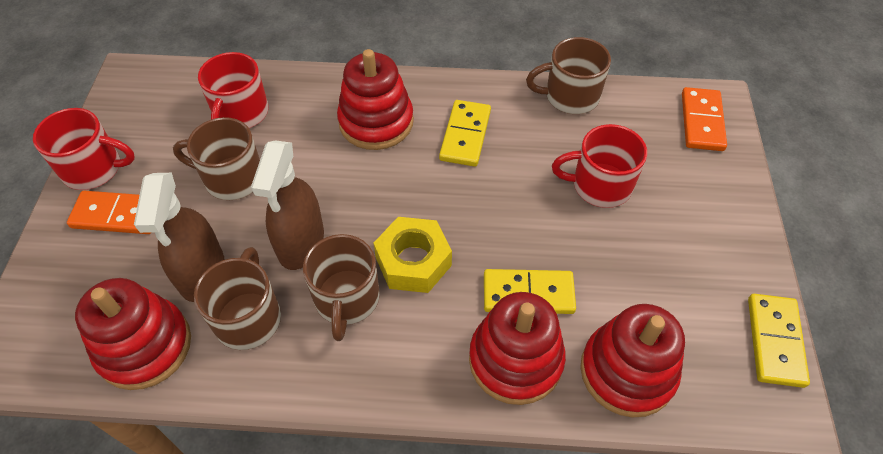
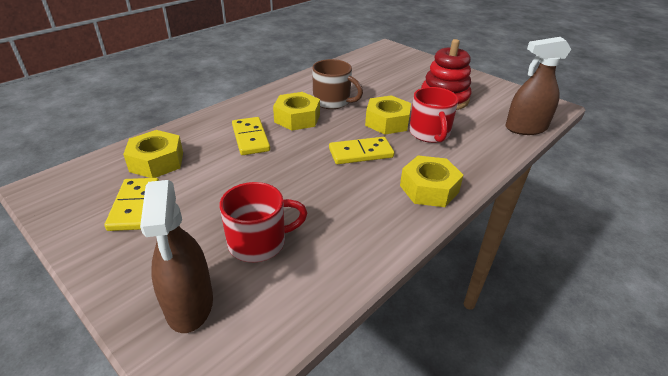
brown mug: 4 -> 1
orange domino: 2 -> 0
red mug: 3 -> 2
red stacking toy: 4 -> 1
yellow nut: 1 -> 4

